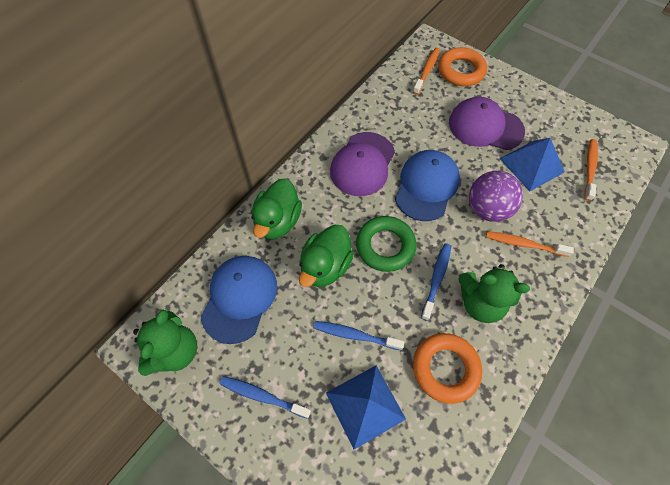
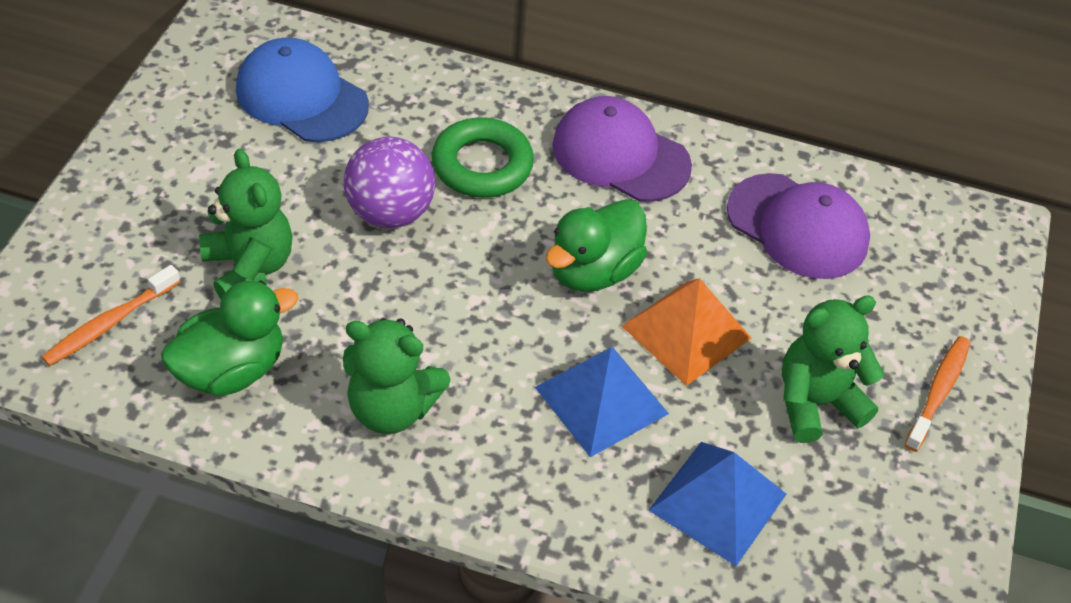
blue cap: 2 -> 1
blue toothbrush: 3 -> 0
green teddy bear: 2 -> 3
orange pyramid: 0 -> 1
orange ring: 2 -> 0
orange toothbrush: 3 -> 2

